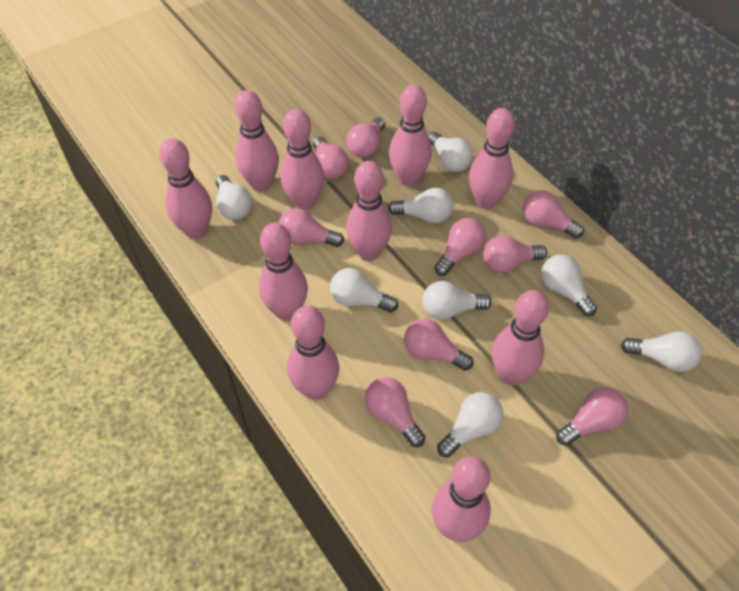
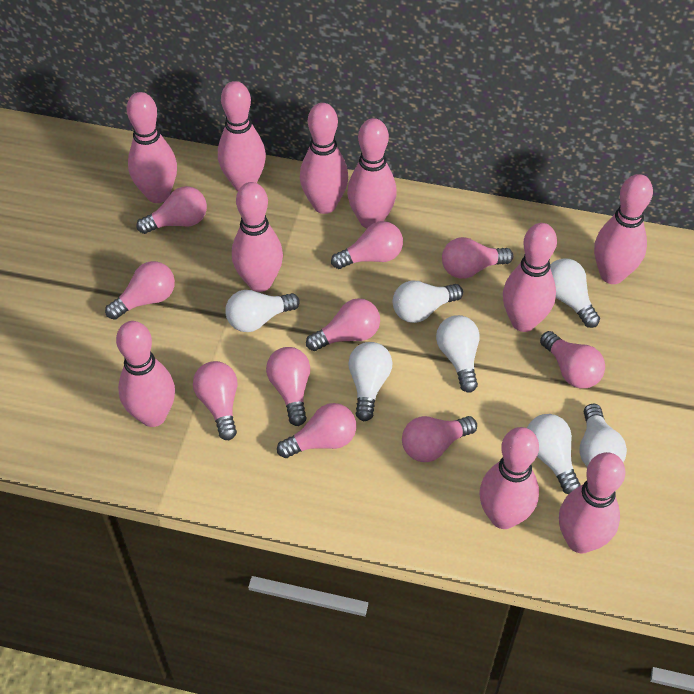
pink light bulb: 9 -> 10
white light bulb: 8 -> 7

